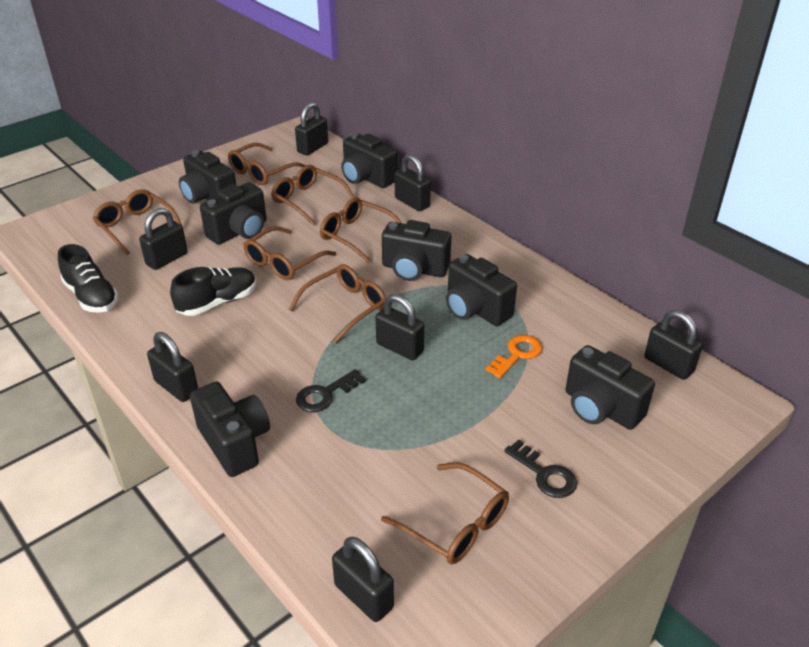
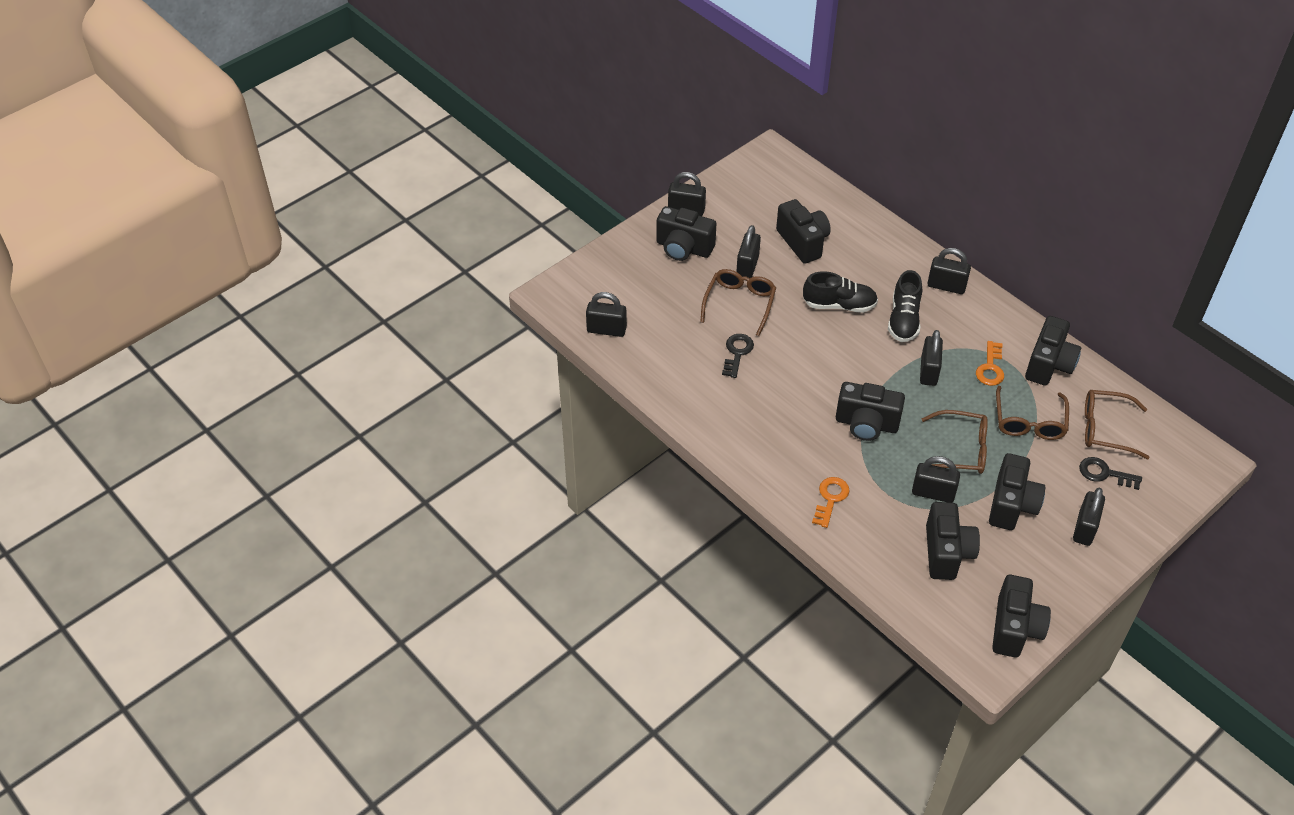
brown glasses: 7 -> 4
orange key: 1 -> 2

